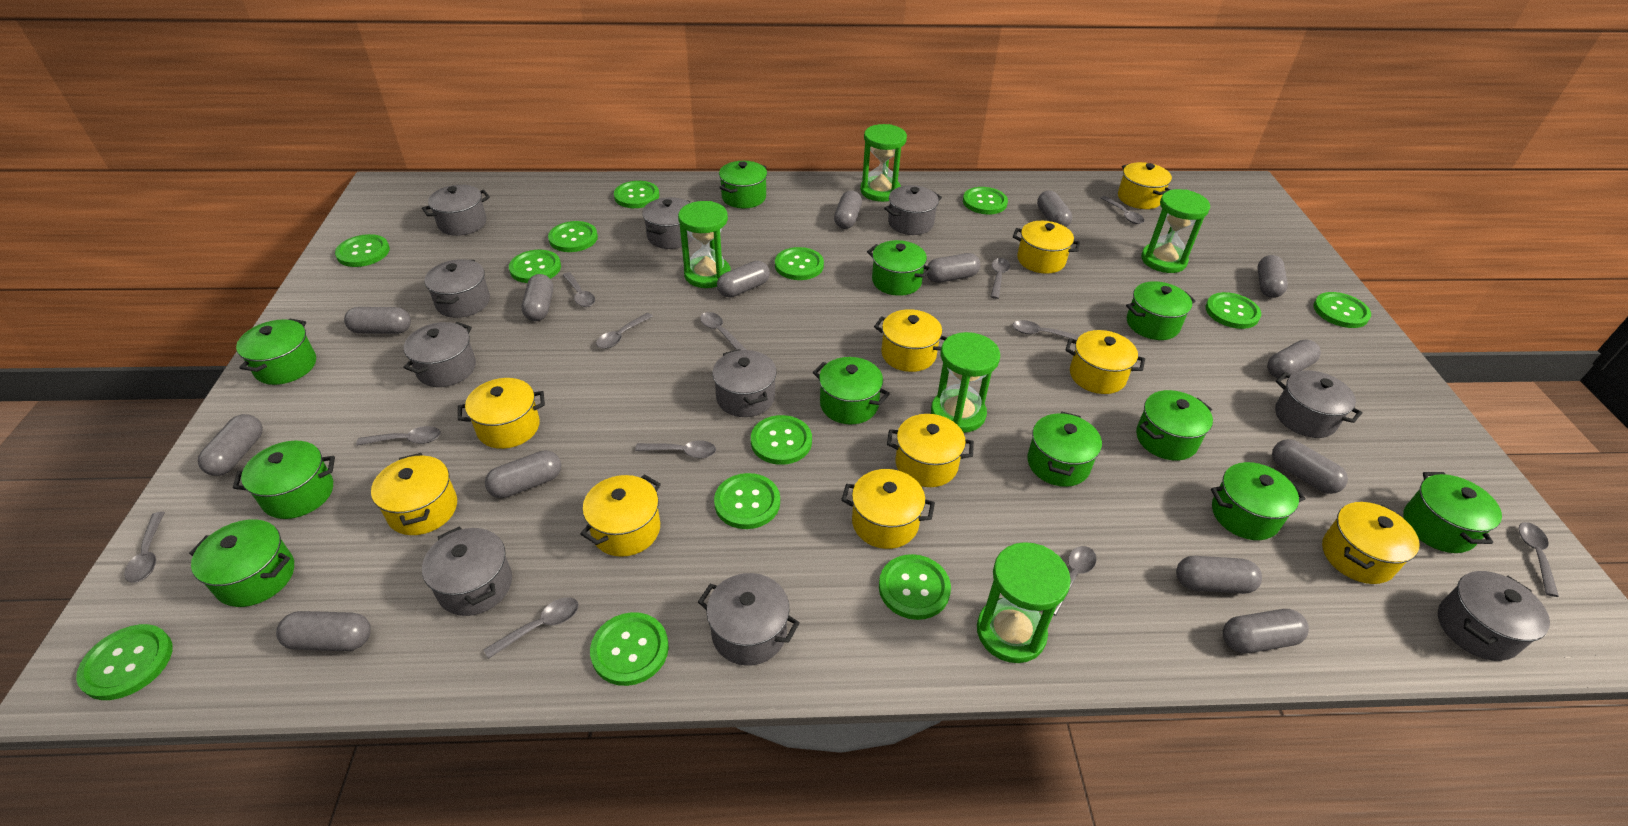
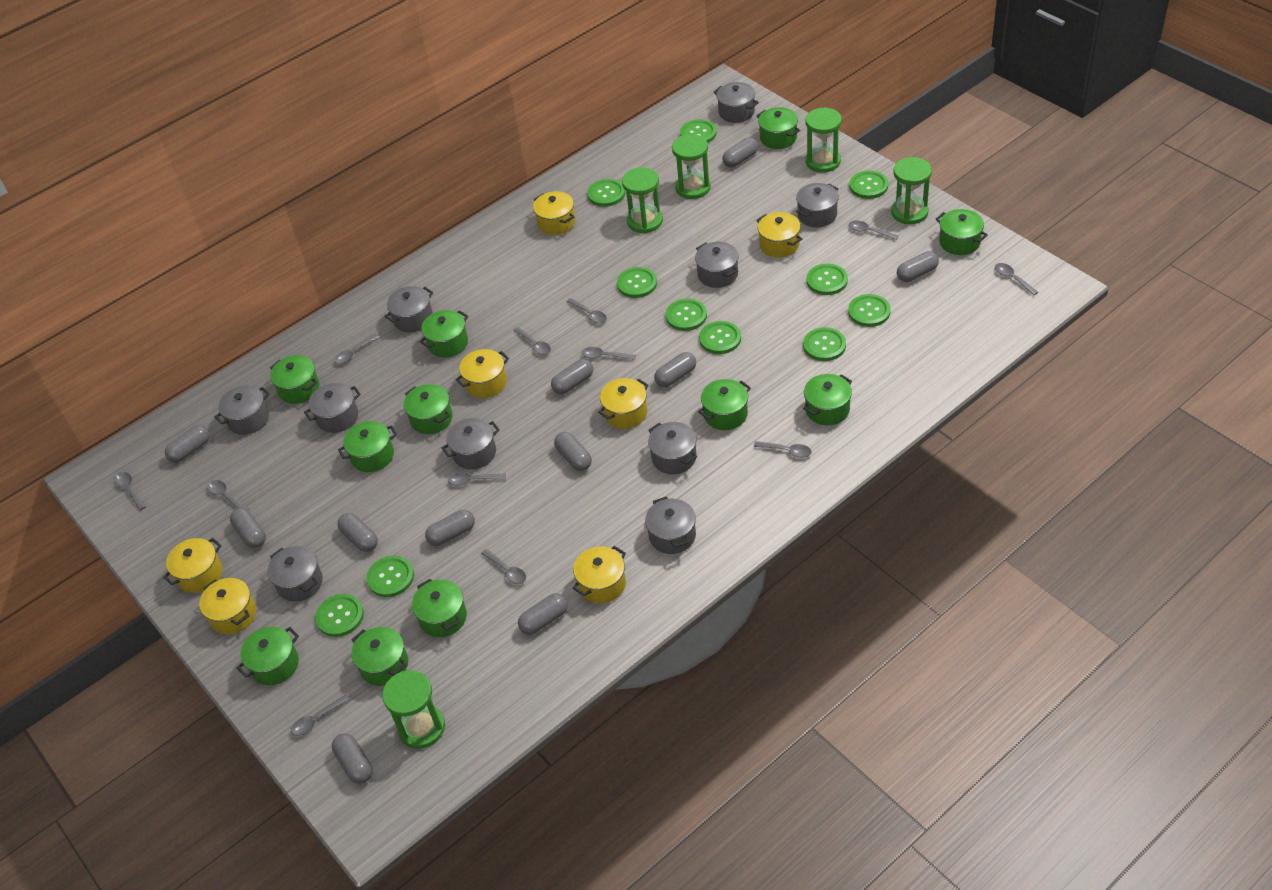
green button: 13 -> 11
grey capsule: 14 -> 11
yellow pot: 10 -> 7

